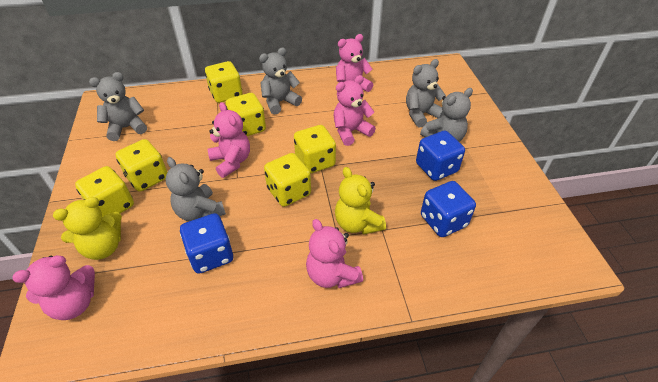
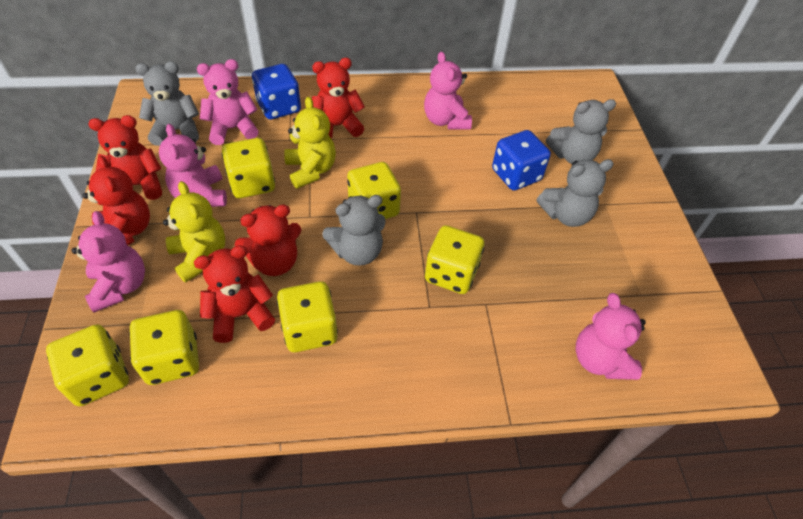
blue dice: 3 -> 2
grey teddy bear: 5 -> 4
red teddy bear: 0 -> 5

